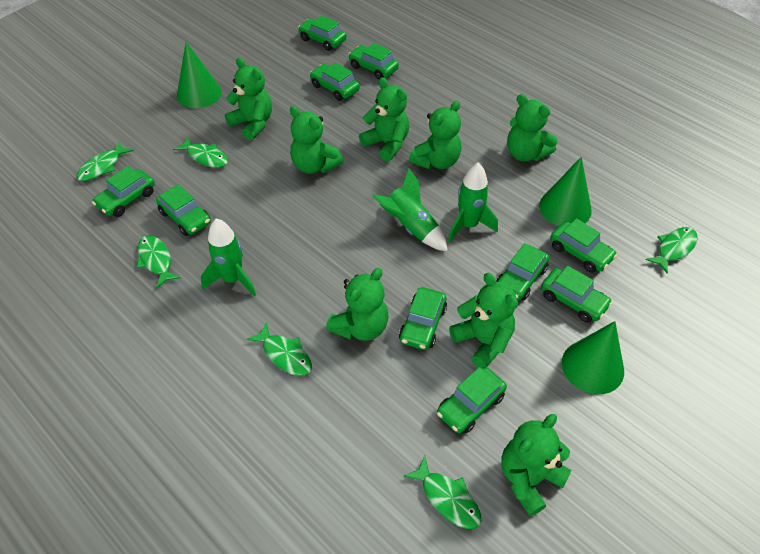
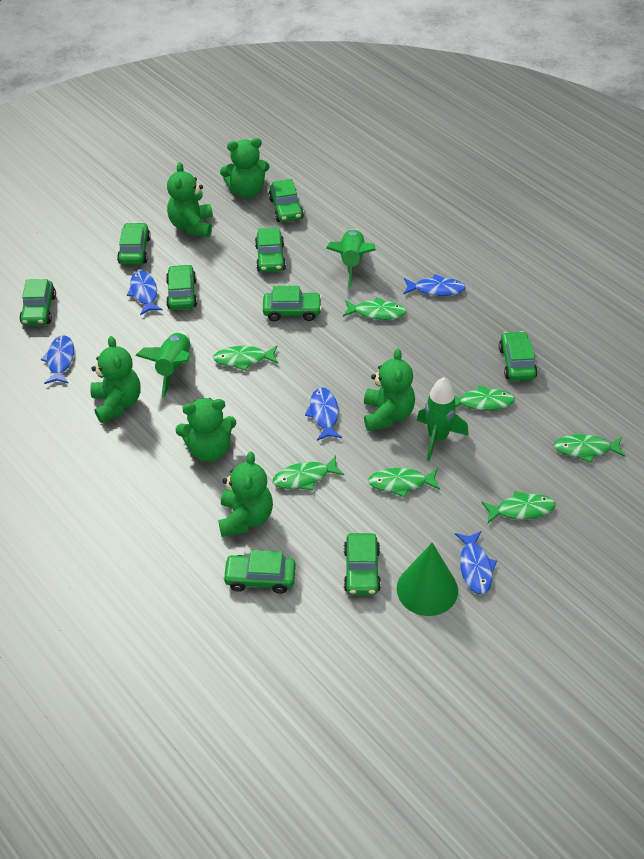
blue fish: 0 -> 5
green car: 10 -> 9
green cone: 3 -> 1
green fish: 6 -> 7
green teddy bear: 8 -> 6

